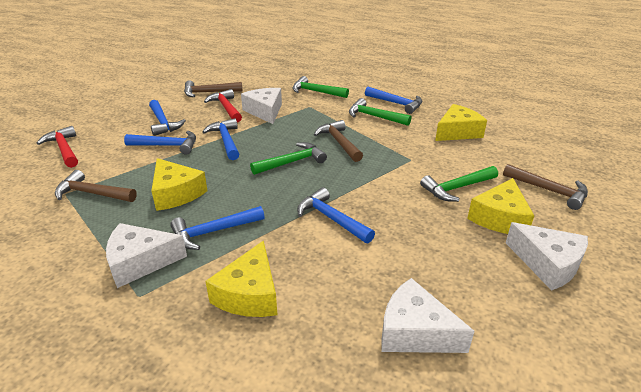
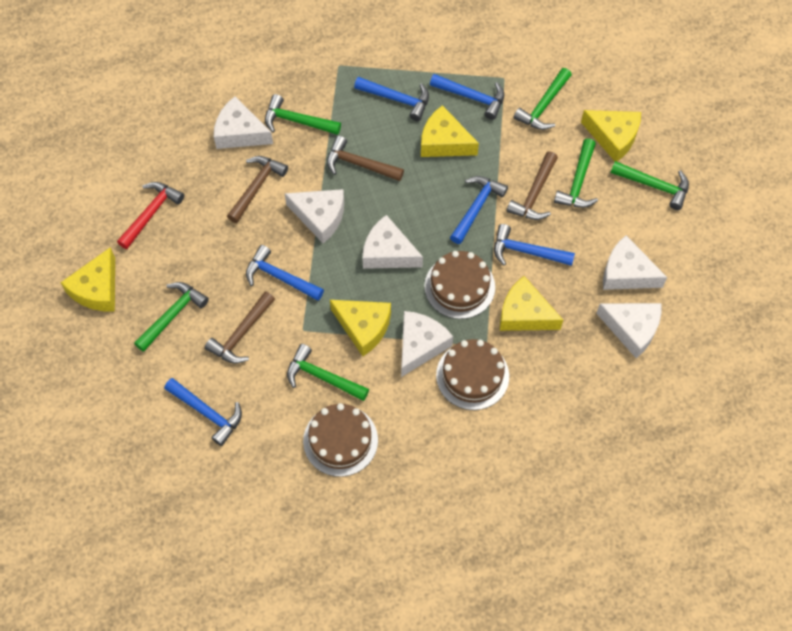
brown cake: 0 -> 3
green hammer: 4 -> 6
red hammer: 2 -> 1
white cheese: 4 -> 6
yellow cheese: 4 -> 5

